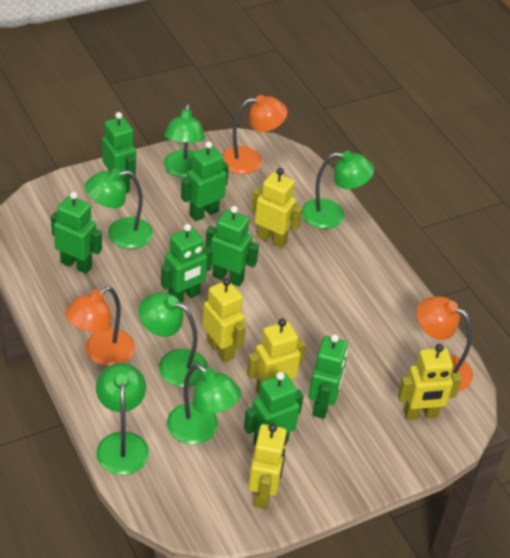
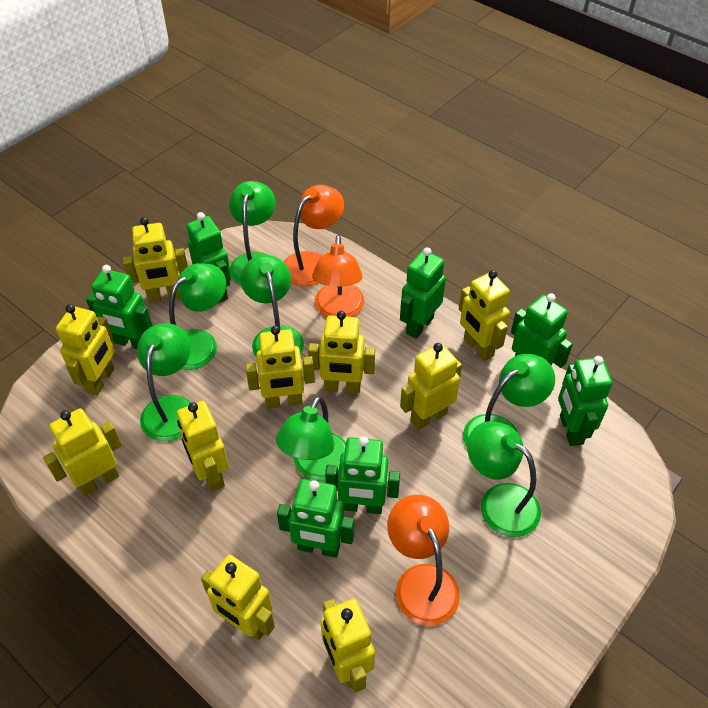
green lamp: 6 -> 7
yellow robot: 5 -> 10

